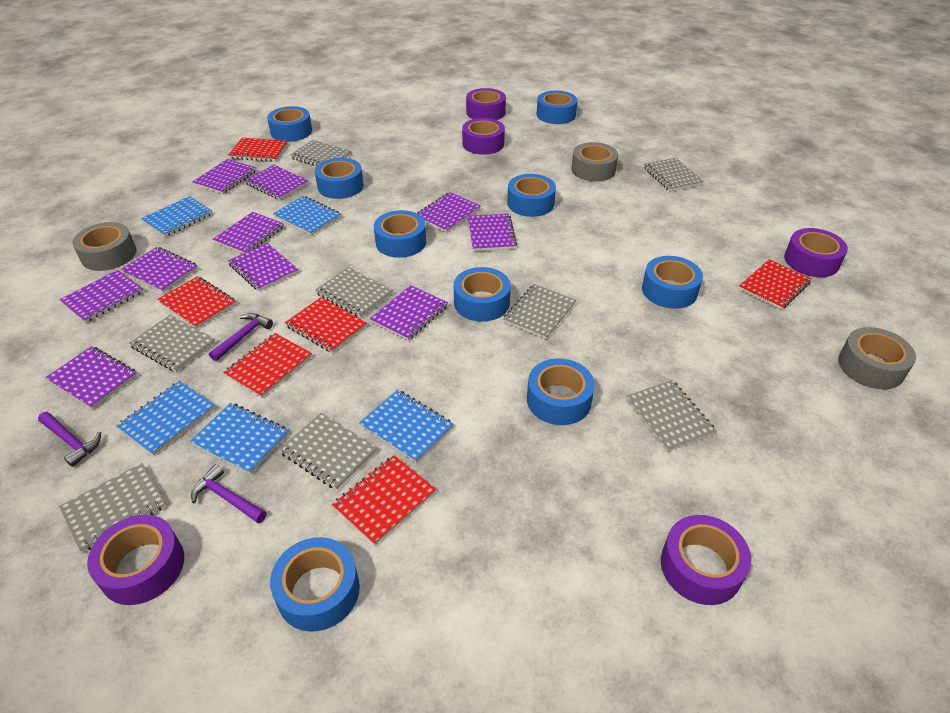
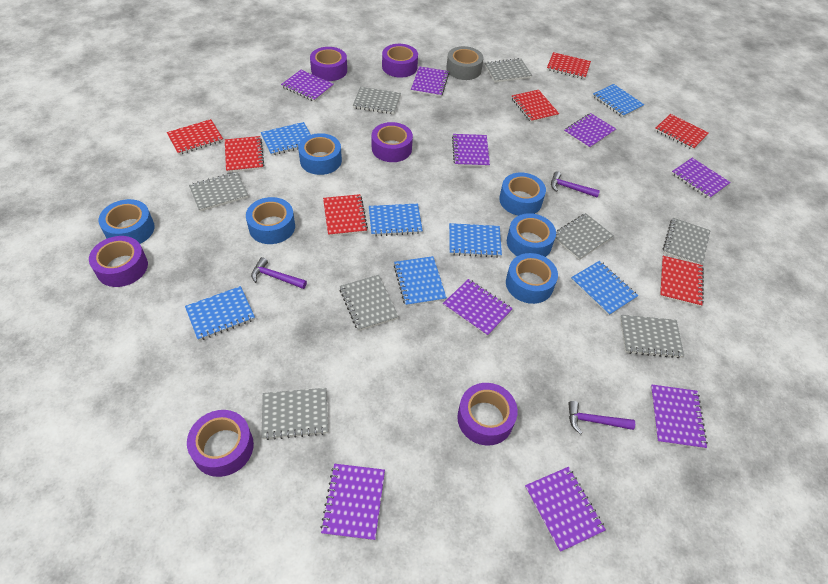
blue notebook: 5 -> 7
blue tape: 9 -> 6
grey tape: 3 -> 1
purple notebook: 10 -> 9
purple tape: 5 -> 6
red notebook: 6 -> 7

